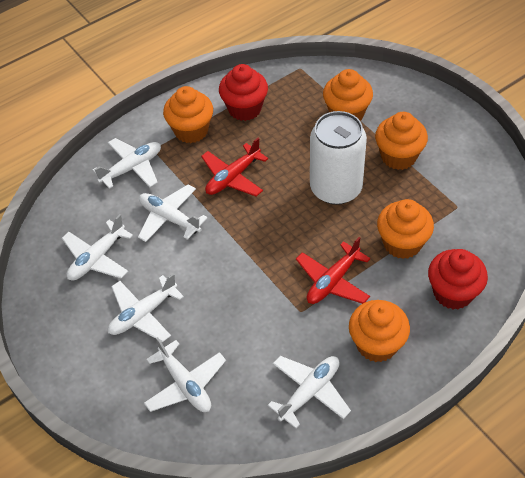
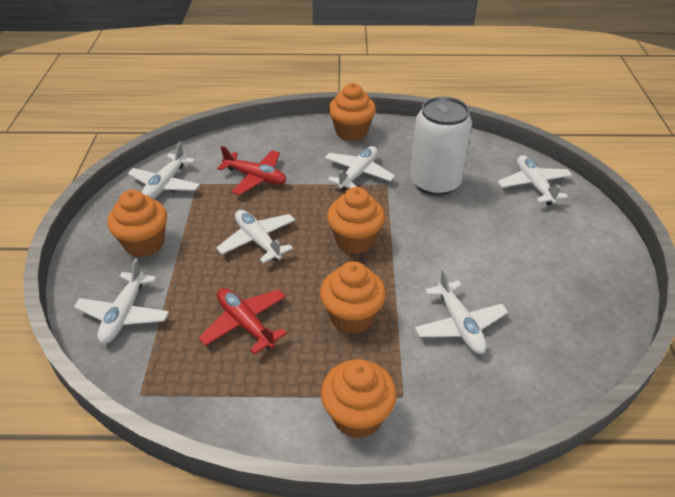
red cupcake: 2 -> 0

